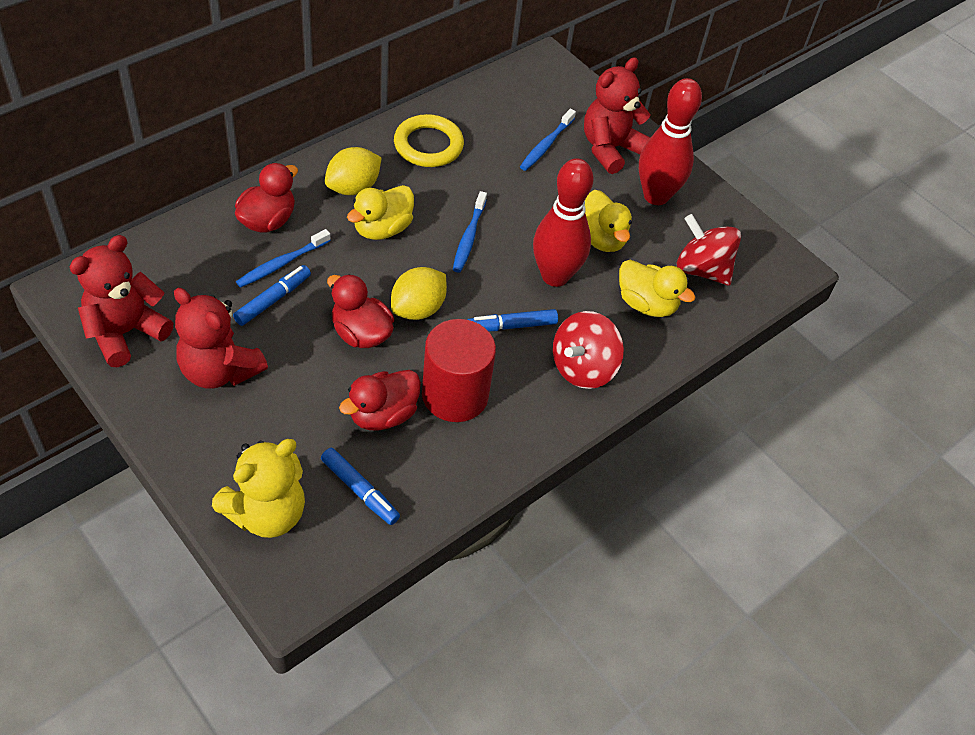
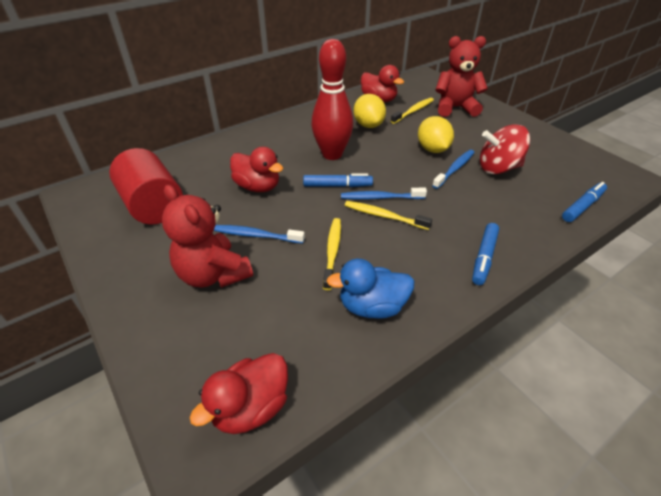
blue duck: 0 -> 1
red bowling pin: 2 -> 1
red spinning top: 2 -> 1
red teddy bear: 3 -> 2
yellow duck: 3 -> 0
yellow ring: 1 -> 0
yellow teddy bear: 1 -> 0
yellow toothbrush: 0 -> 3

